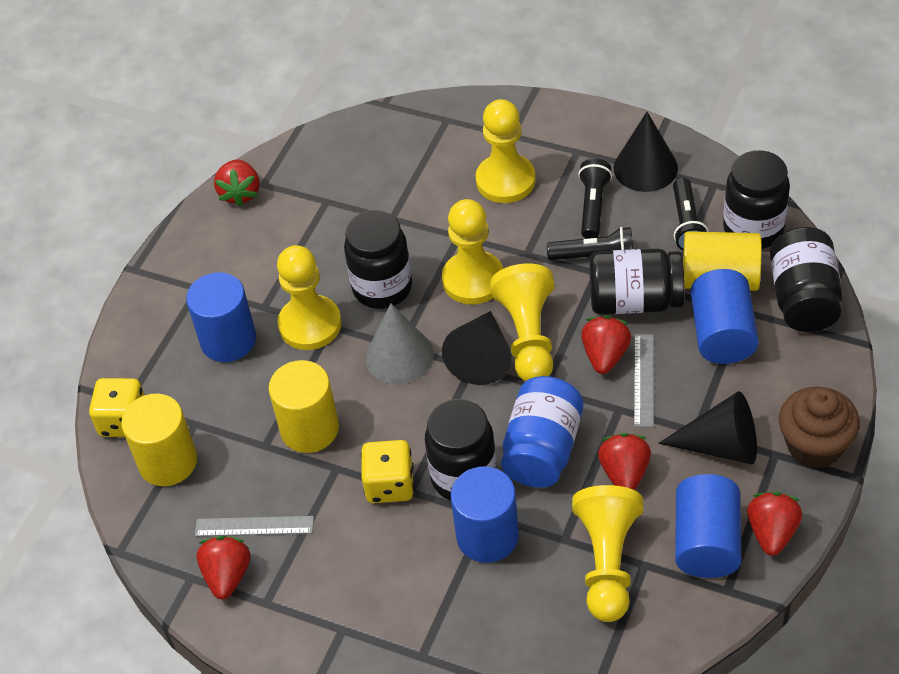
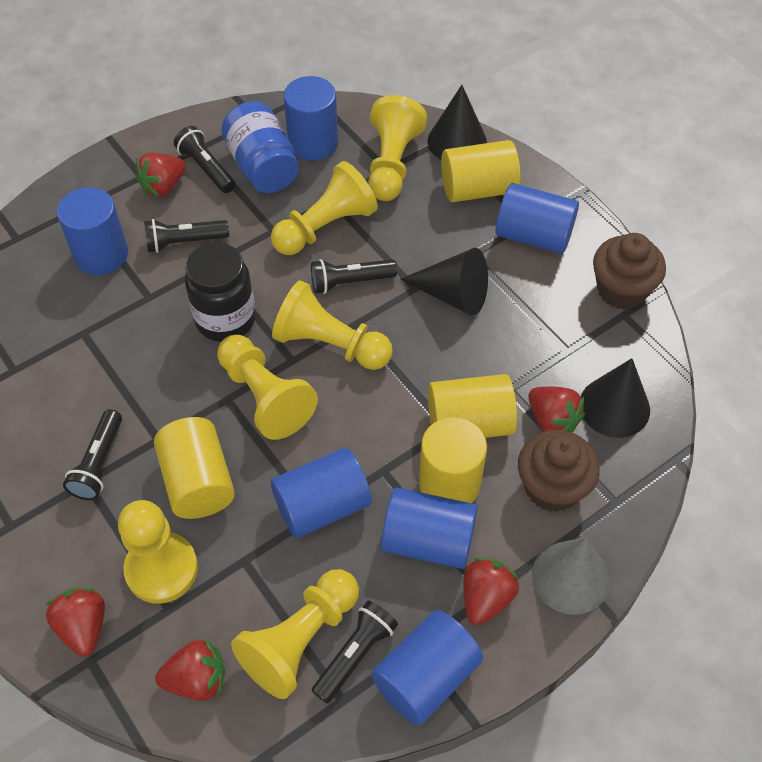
black flashlight: 3 -> 5
black jar: 5 -> 1
blue cylinder: 4 -> 6
brown cupcake: 1 -> 2
grey ruler: 2 -> 0
yellow cylinder: 3 -> 4
yellow dice: 2 -> 0
yellow pawn: 5 -> 6

